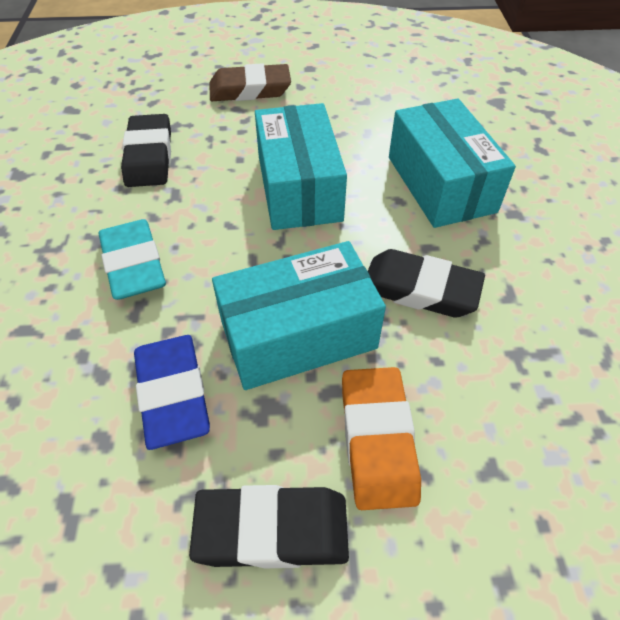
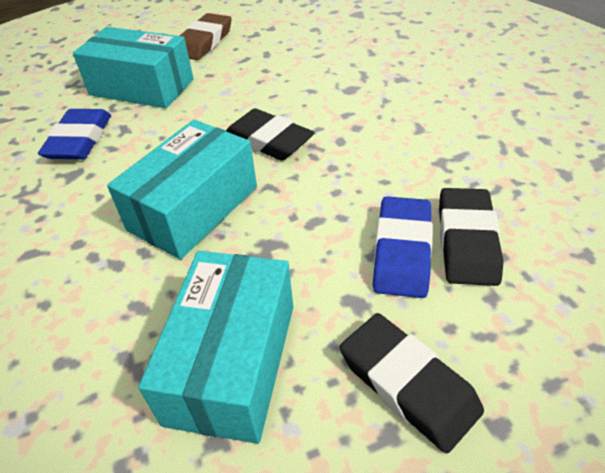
blue eraser: 1 -> 2
orange eraser: 1 -> 0
turquoise eraser: 1 -> 0

